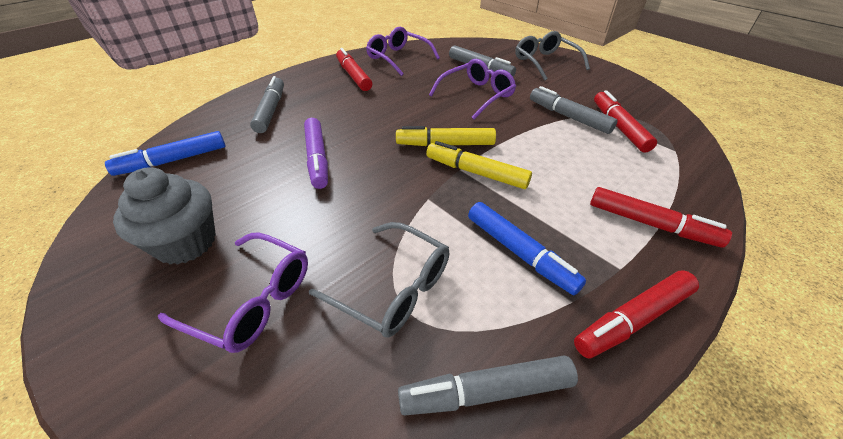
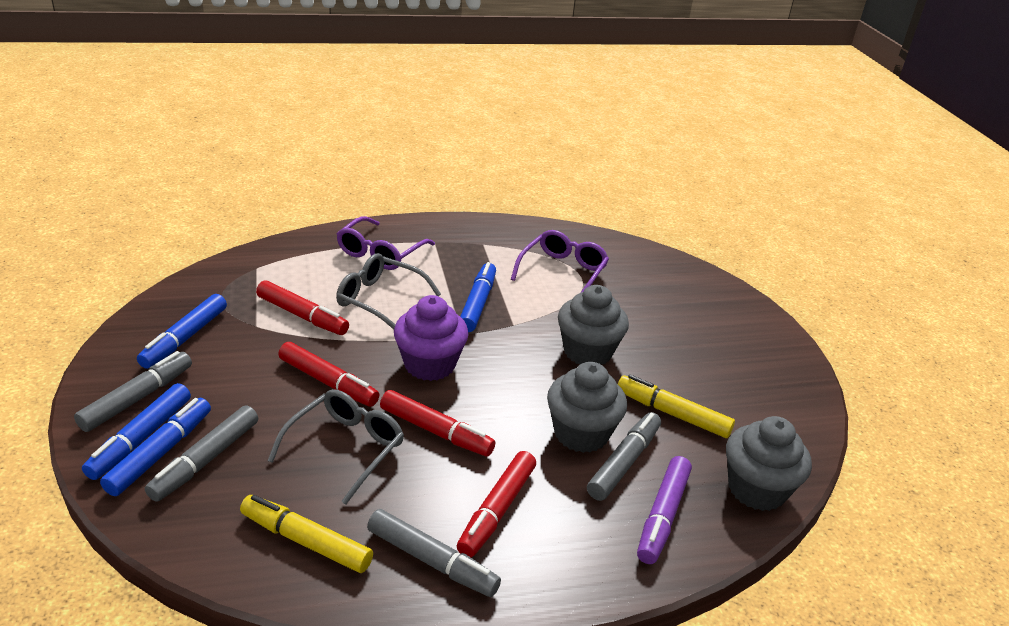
blue marker: 2 -> 4
grey cupcake: 1 -> 3
purple cupcake: 0 -> 1
purple glasses: 3 -> 2

